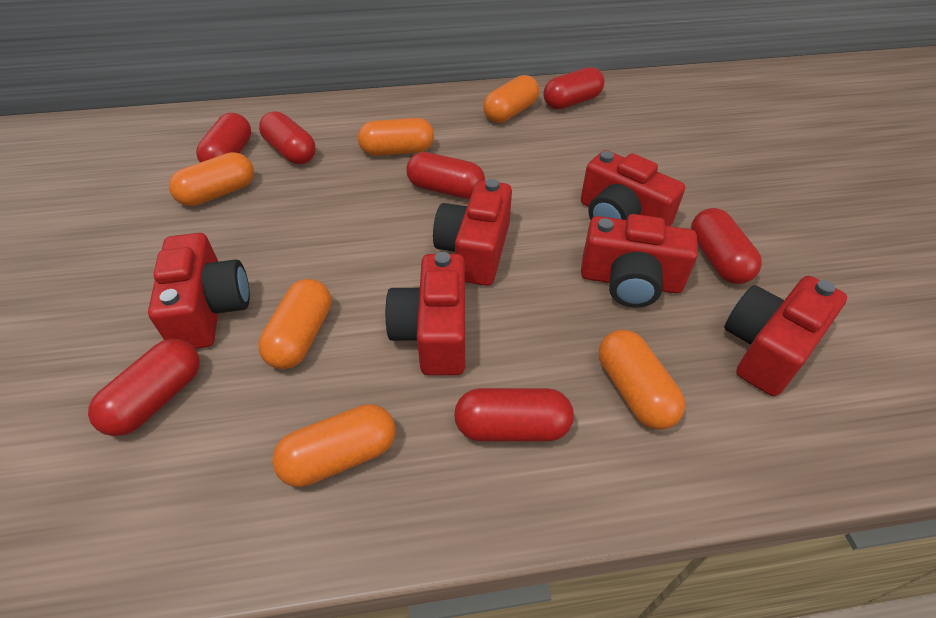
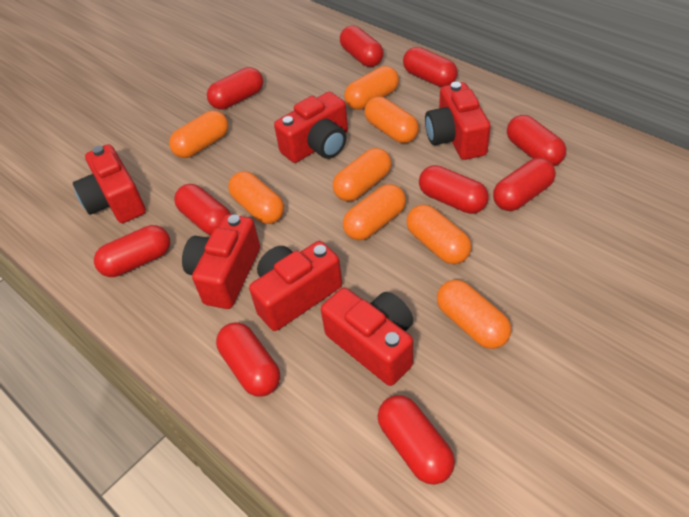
orange capsule: 6 -> 8
red capsule: 7 -> 10

